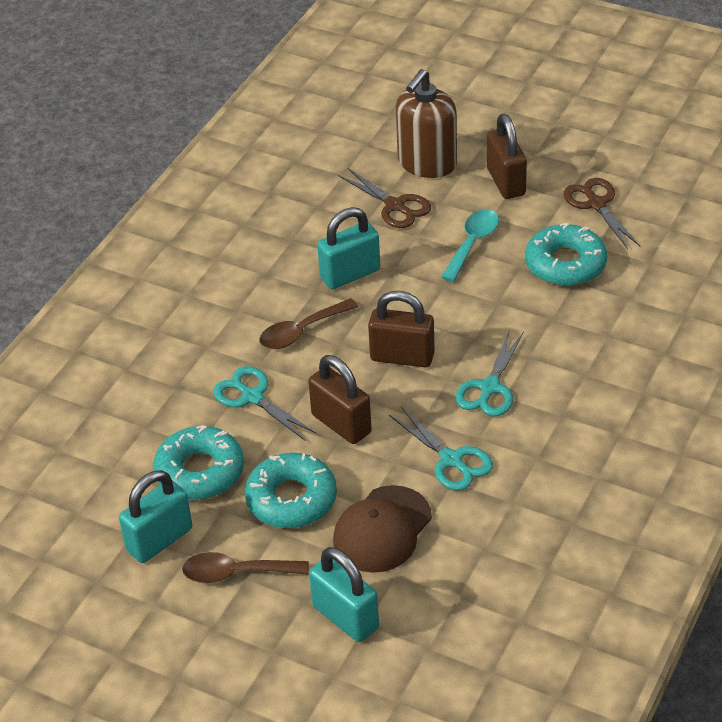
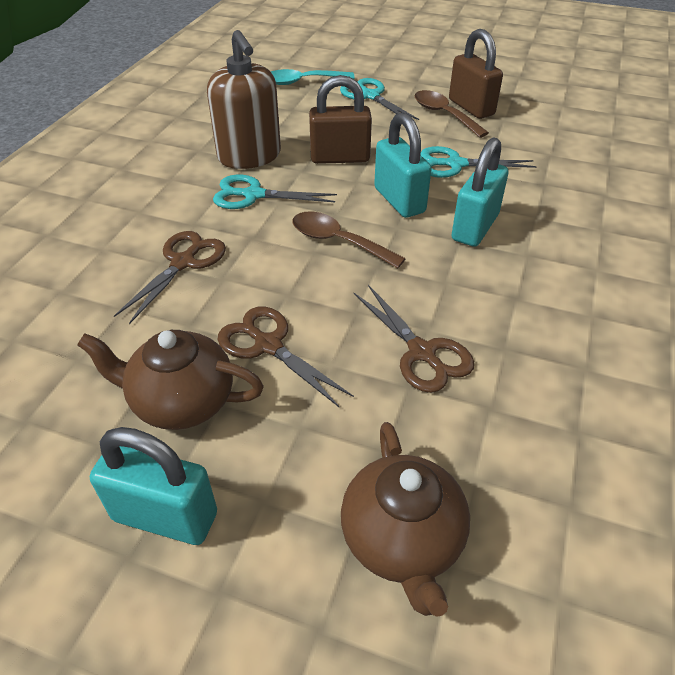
brown cap: 1 -> 0
brown padlock: 3 -> 2
brown scissors: 2 -> 3
brown teapot: 0 -> 2
turquoise donut: 3 -> 0

